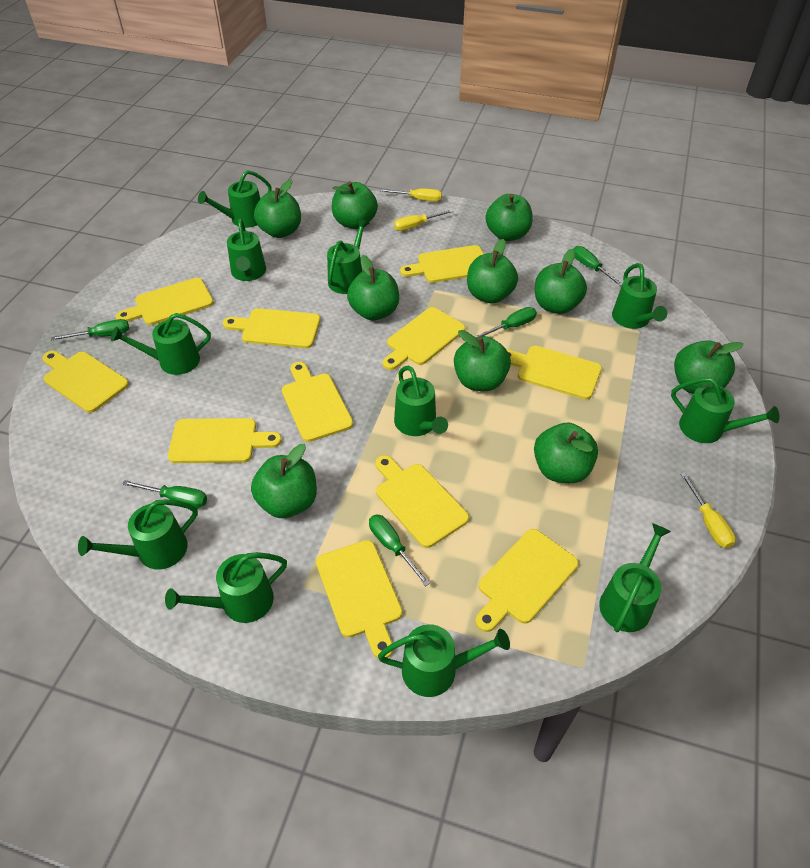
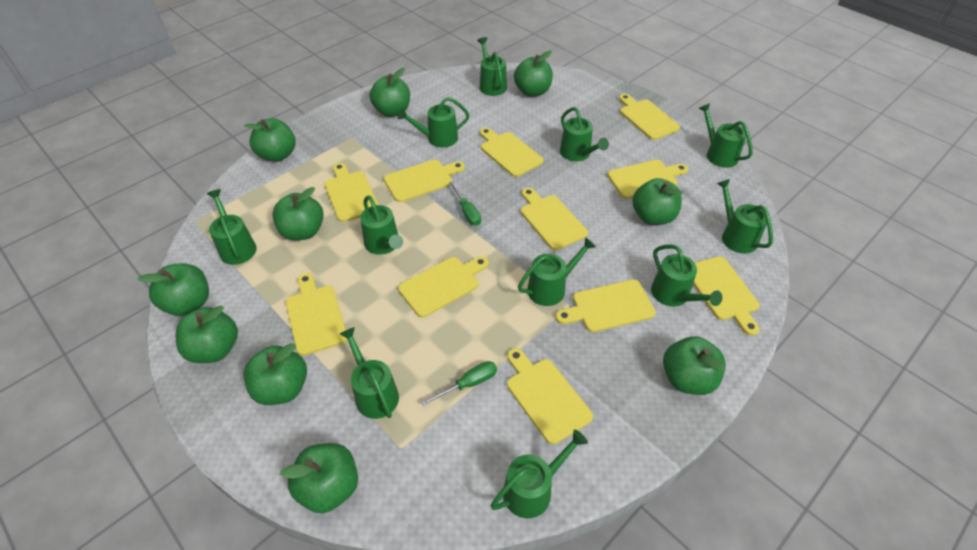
green screwdriver: 5 -> 2
yellow screwdriver: 3 -> 0

